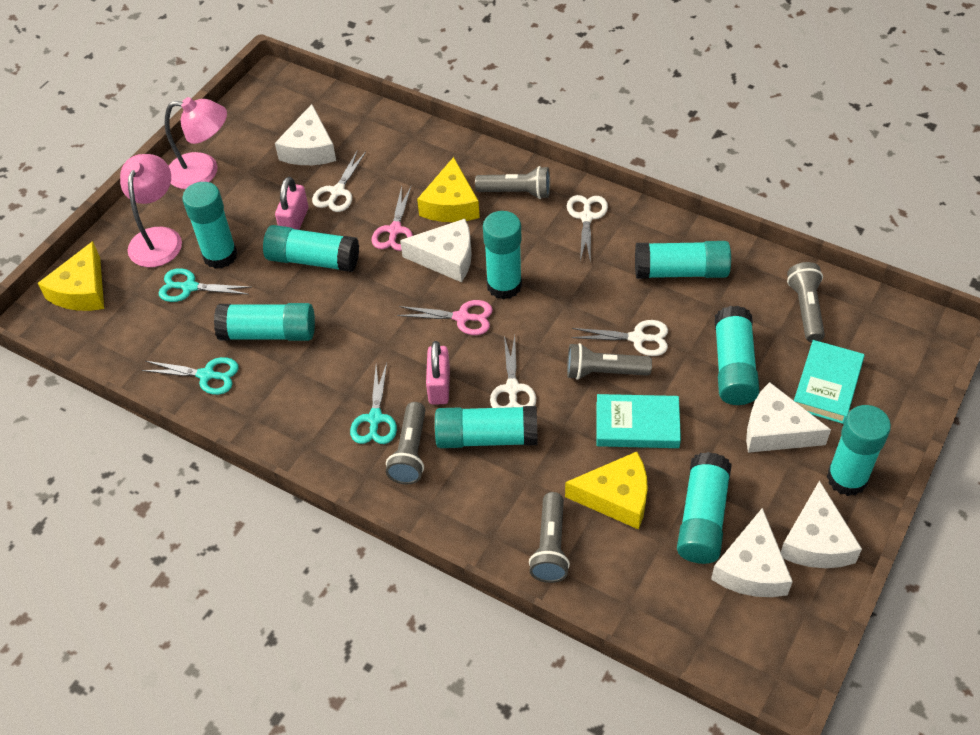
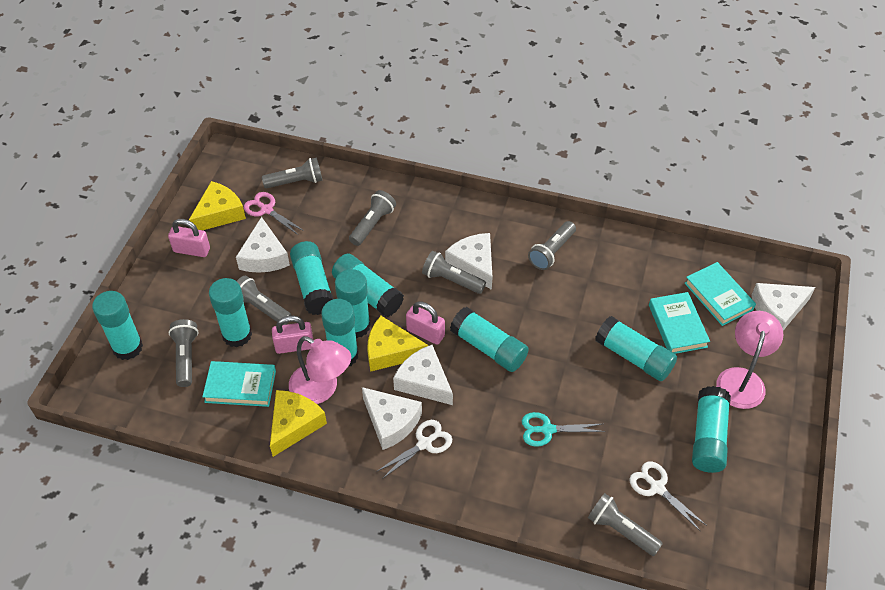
grey flashlight: 5 -> 7
pink padlock: 2 -> 3
pink scissors: 2 -> 1
turquoise book: 2 -> 3
turquoise scissors: 3 -> 1
white scissors: 4 -> 2

